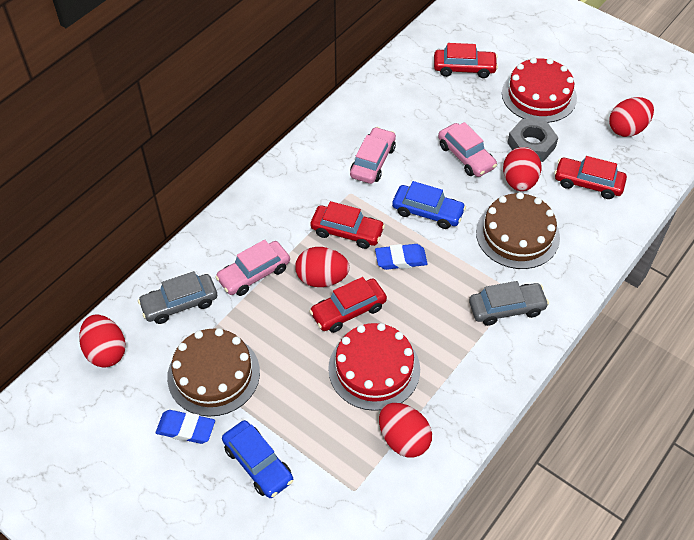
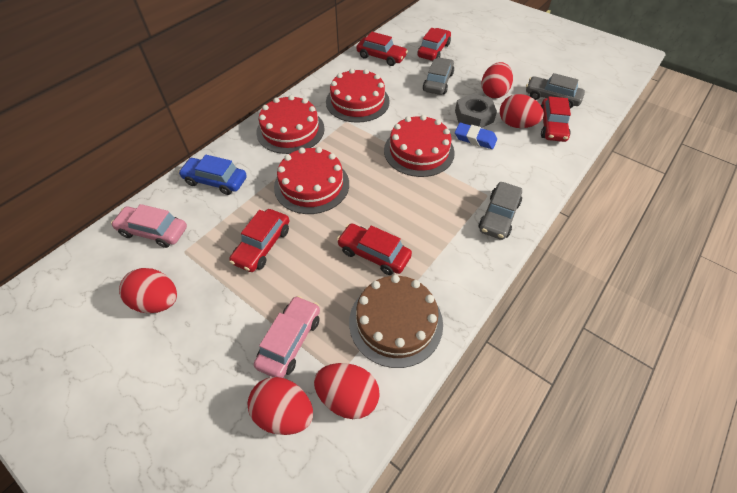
blue car: 2 -> 1
blue eraser: 2 -> 1
brown cake: 2 -> 1
grey car: 2 -> 3
pink car: 3 -> 2
red cake: 2 -> 4
red car: 4 -> 5

